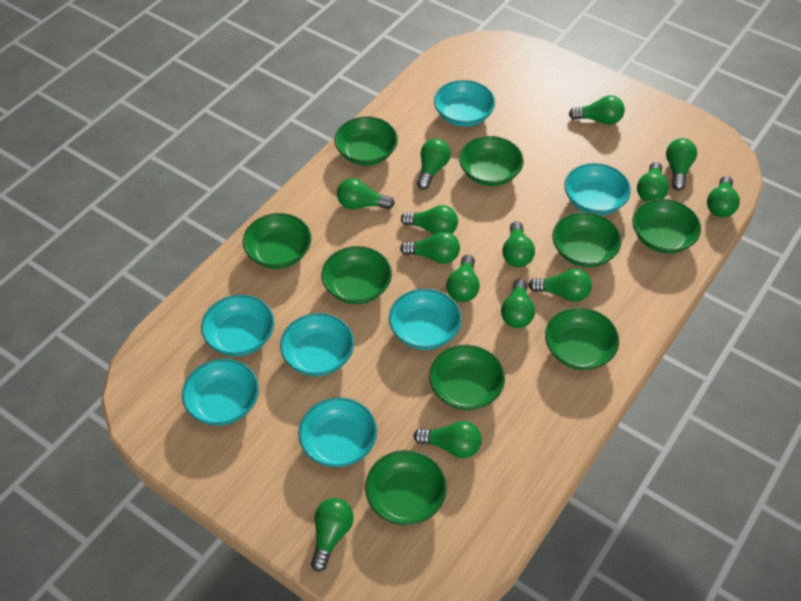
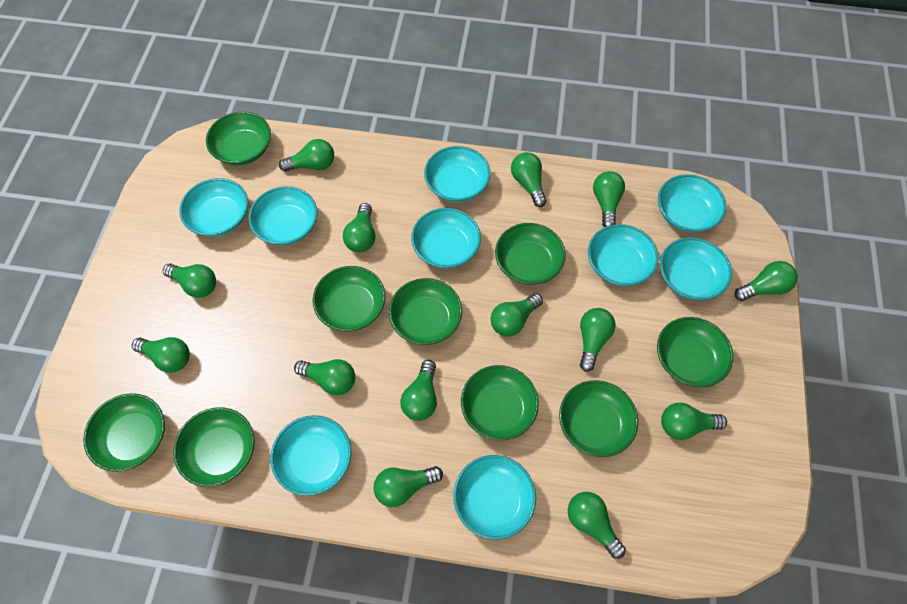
turquoise bowl: 7 -> 9

